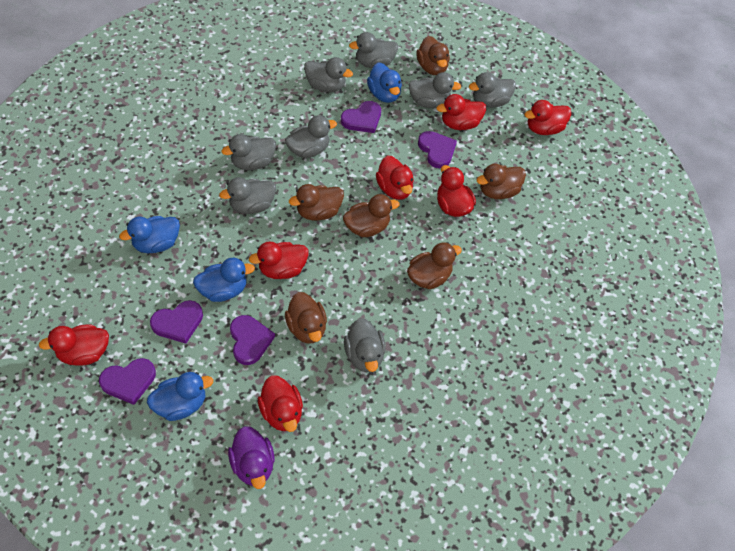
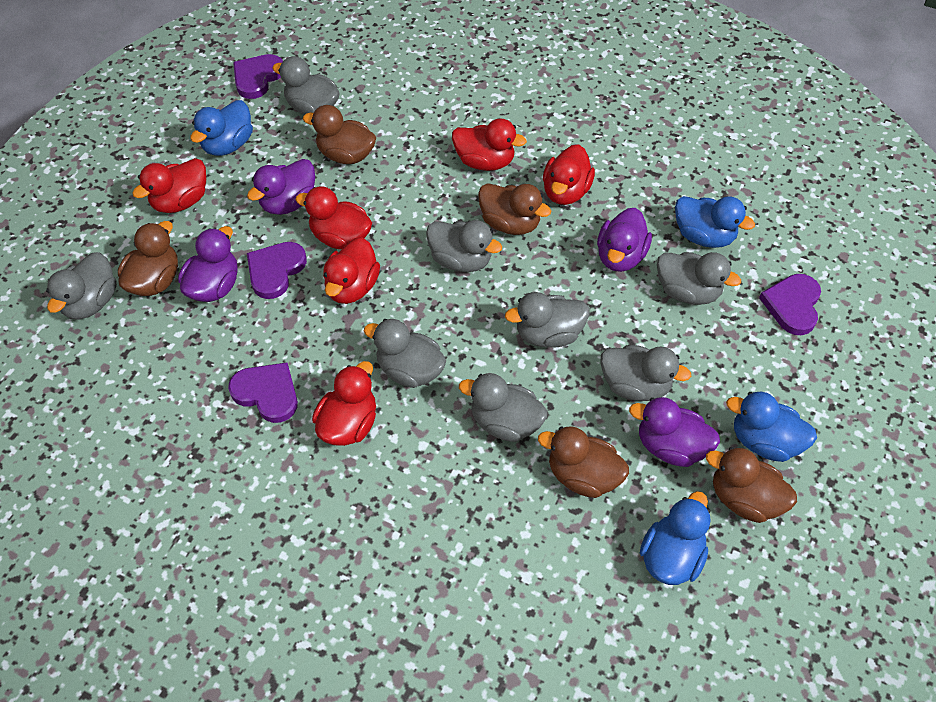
brown duck: 6 -> 5
purple duck: 1 -> 4
purple heart: 5 -> 4
red duck: 7 -> 6

